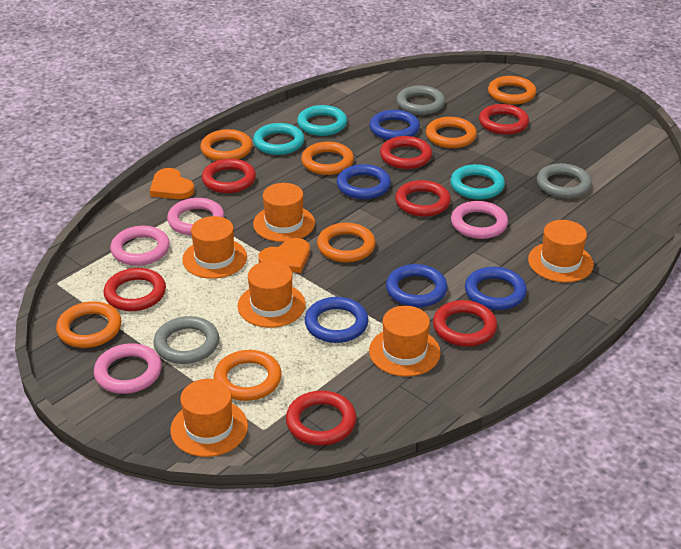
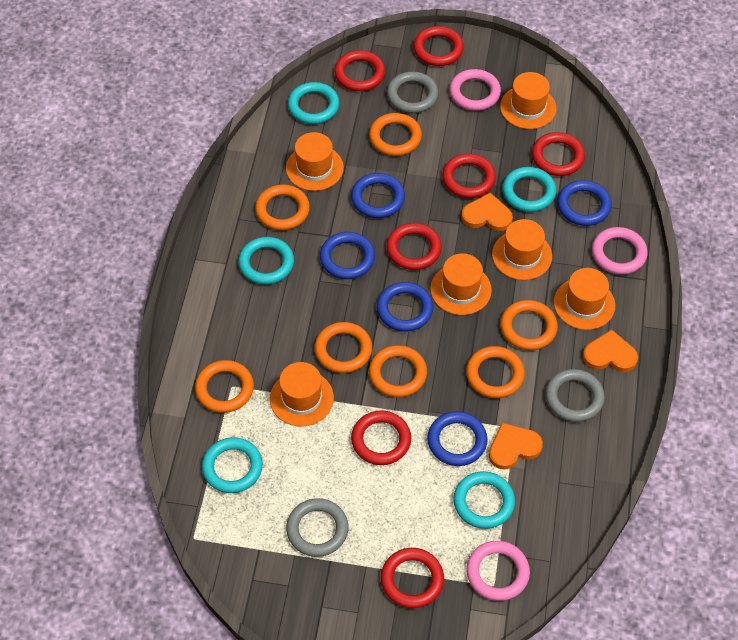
orange heart: 2 -> 3
pink ring: 4 -> 3
turquoise ring: 3 -> 5

